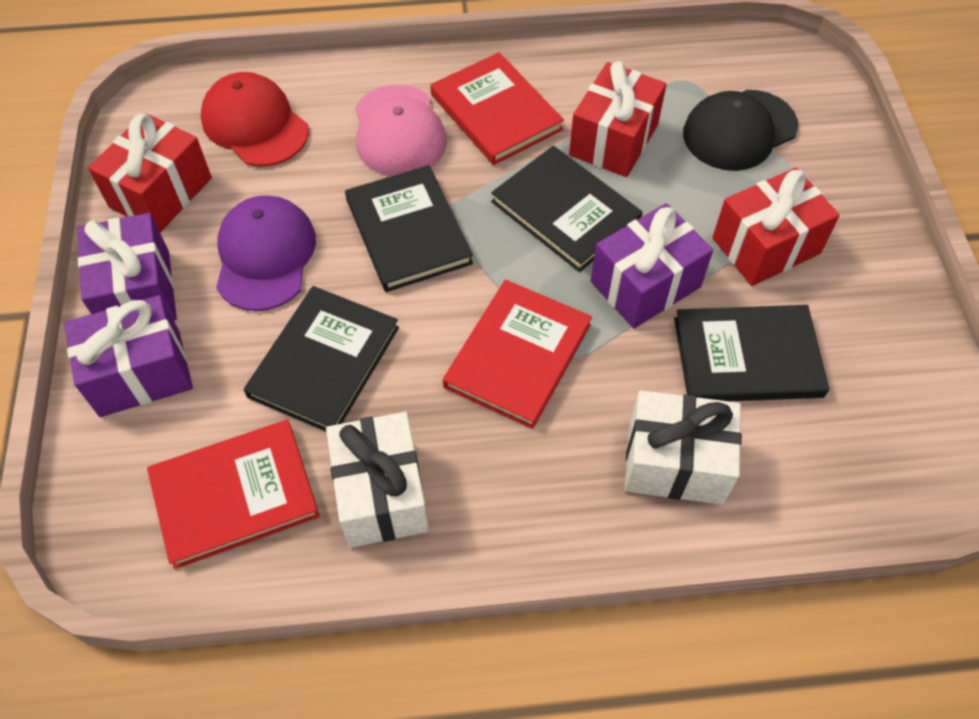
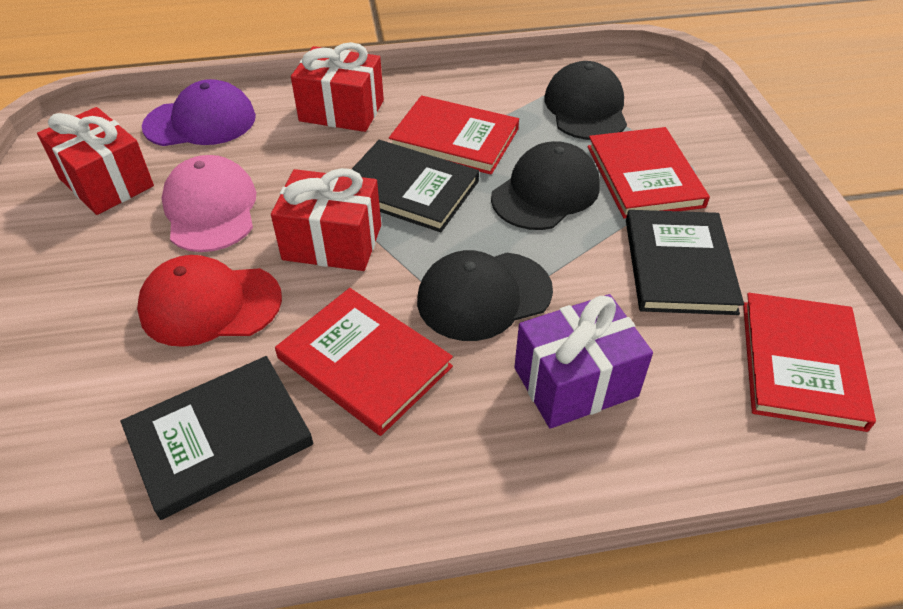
black book: 4 -> 3
black cap: 1 -> 3
purple gift: 3 -> 1
red book: 3 -> 4
white gift: 2 -> 0

